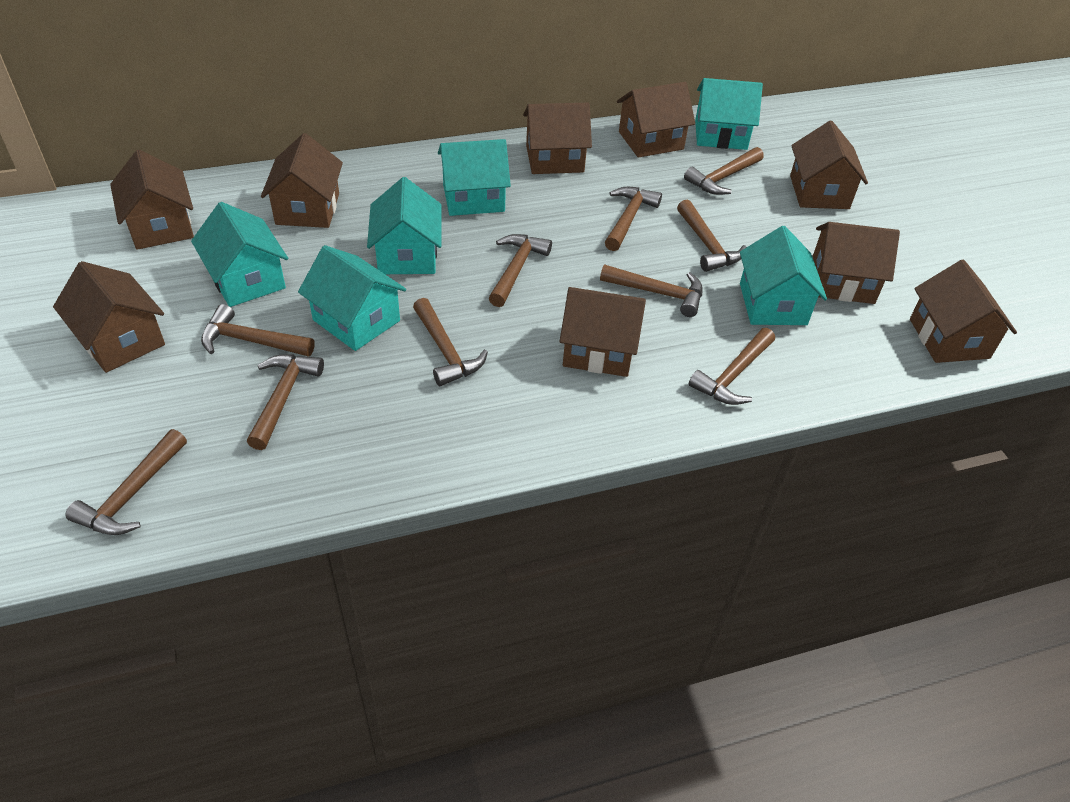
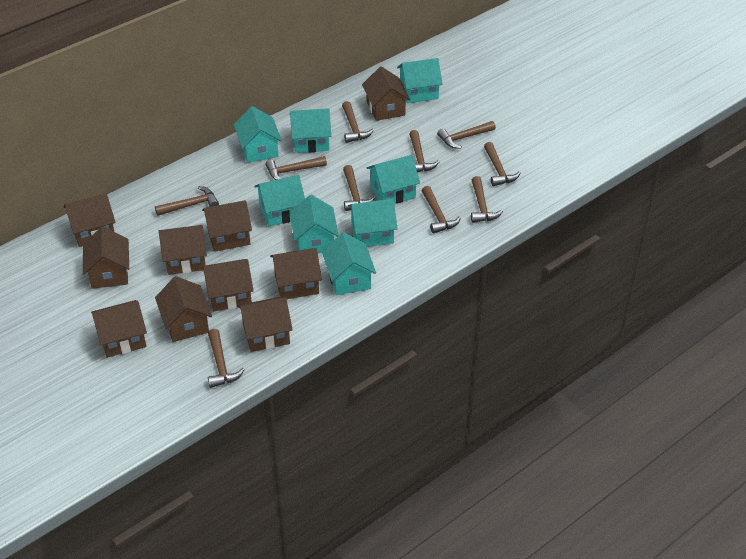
brown house: 9 -> 10
turquoise house: 6 -> 8

